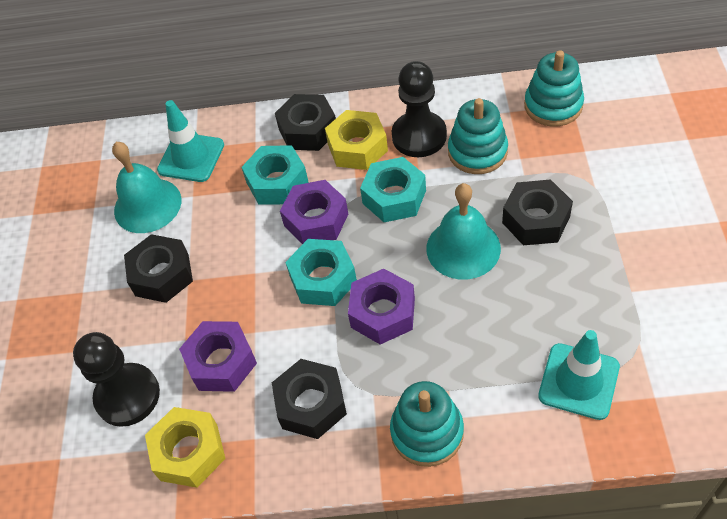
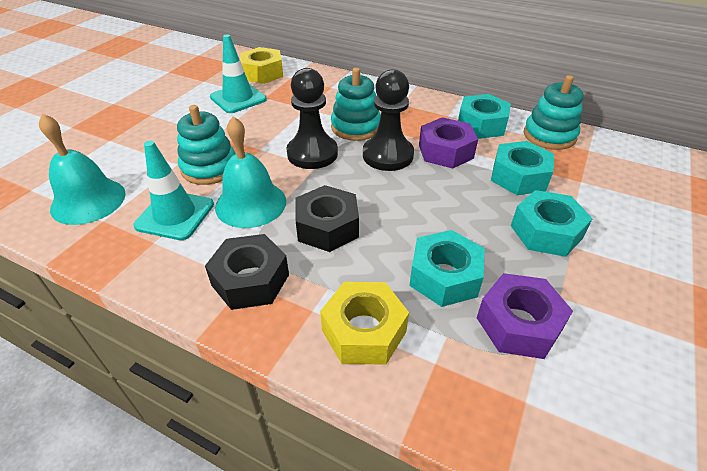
black nut: 4 -> 2
purple nut: 3 -> 2
turquoise nut: 3 -> 4

